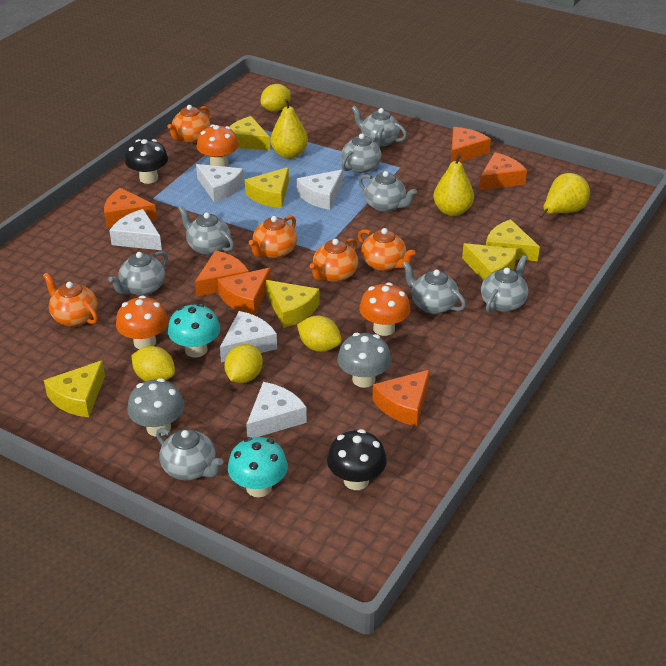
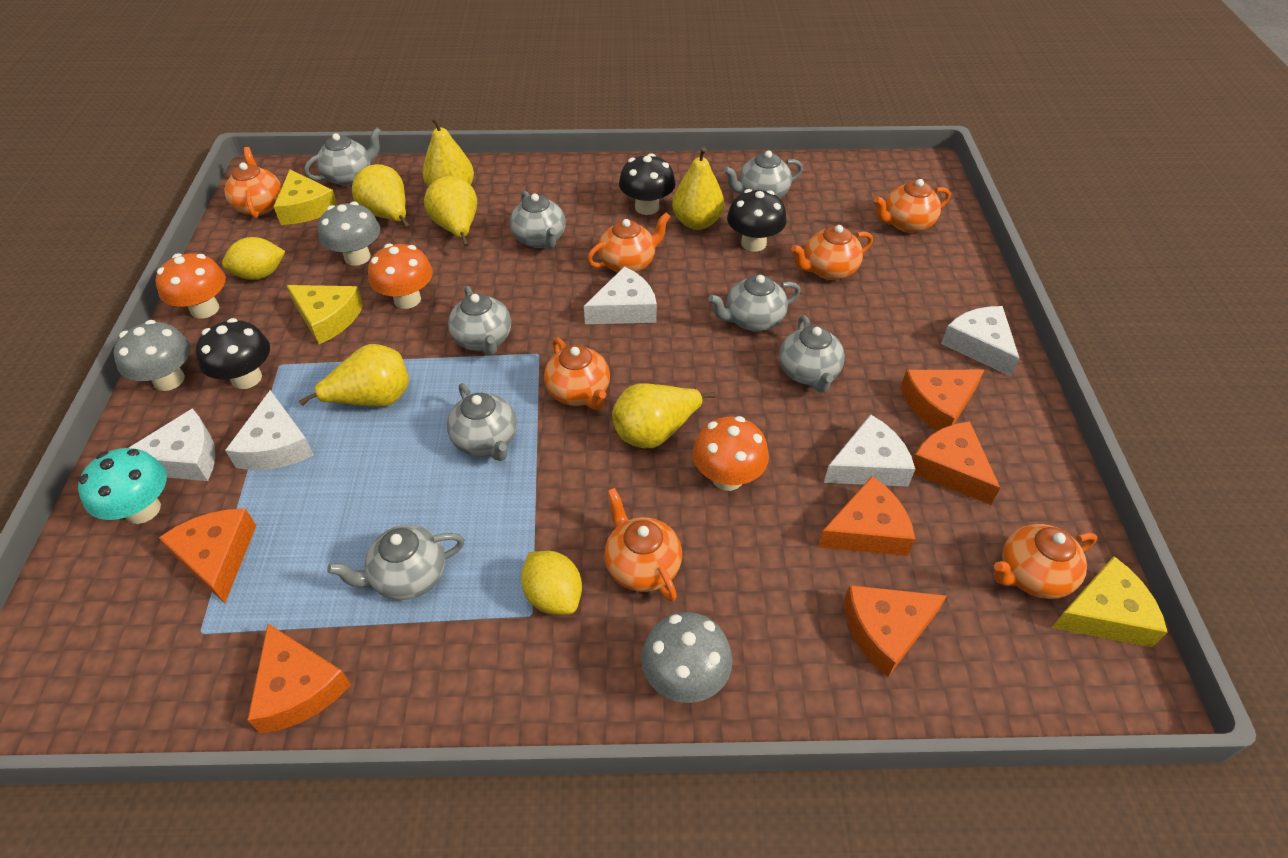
black mushroom: 2 -> 3
grey mushroom: 2 -> 3
orange teapot: 5 -> 7
turquoise mushroom: 2 -> 1
yellow cheese: 6 -> 3
yellow lemon: 4 -> 2
yellow pear: 3 -> 6

